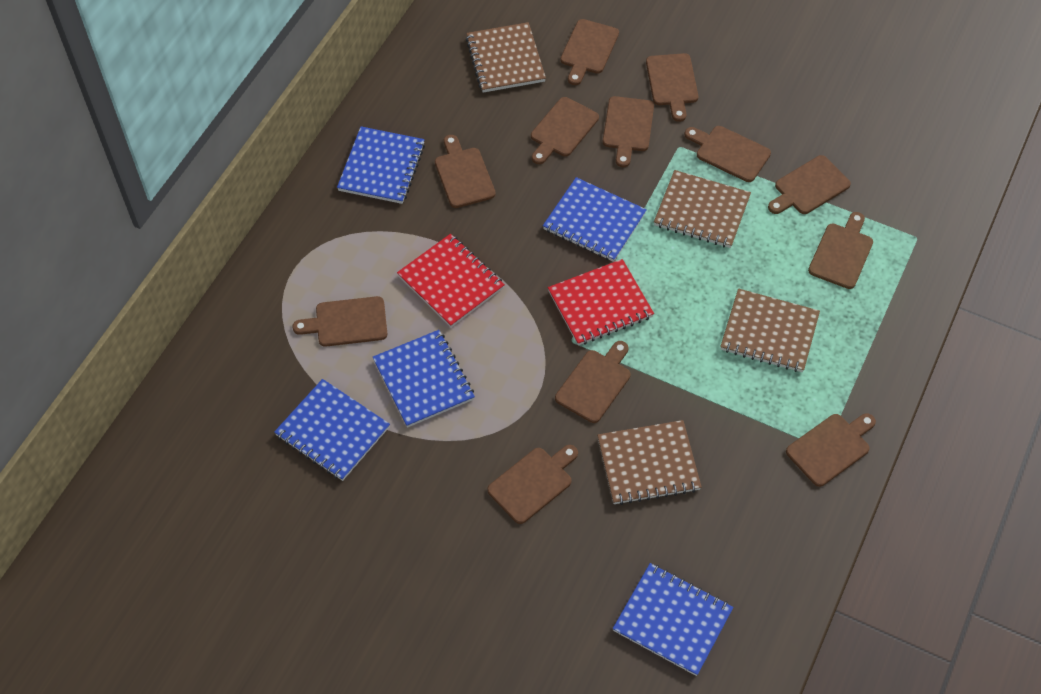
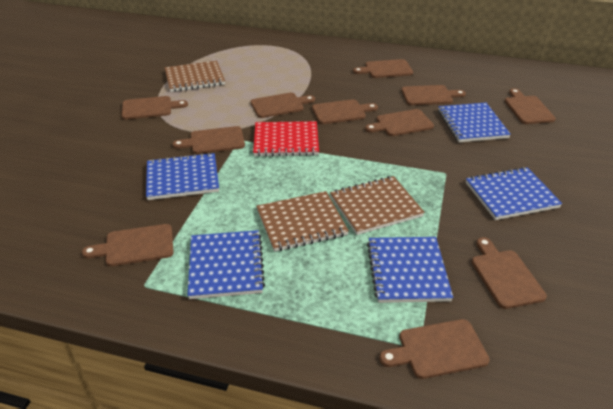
brown cutting board: 12 -> 11
brown notebook: 4 -> 3
red notebook: 2 -> 1

